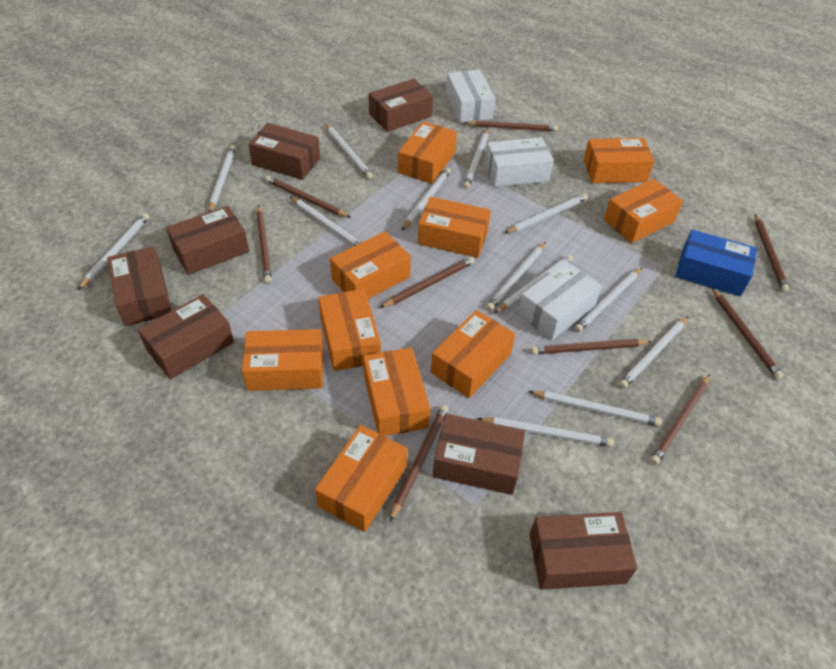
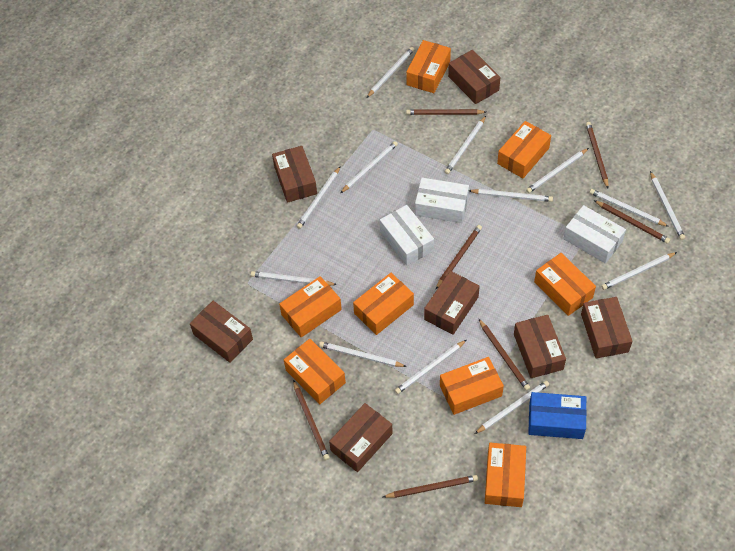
brown pencil: 9 -> 7
orange box: 10 -> 8

